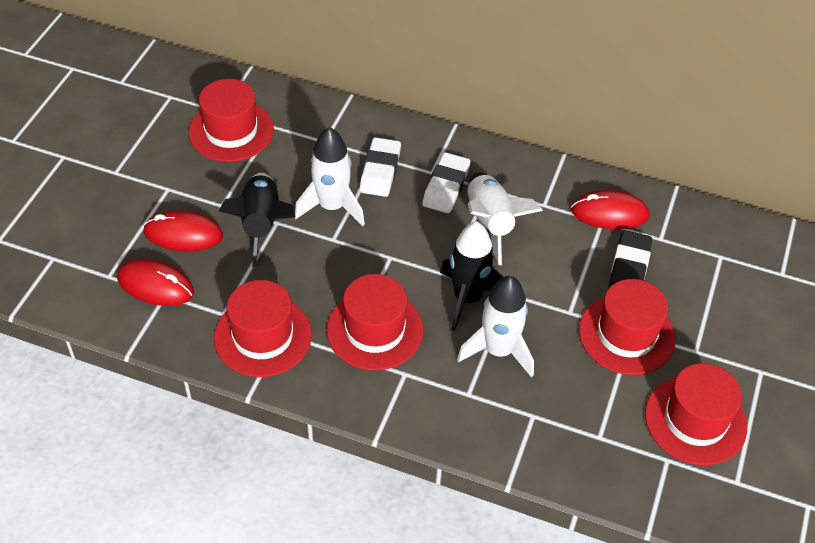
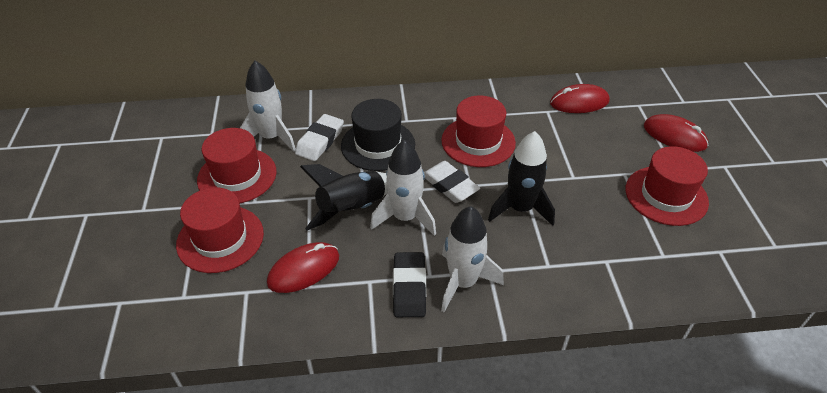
black hat: 0 -> 1
red hat: 5 -> 4

